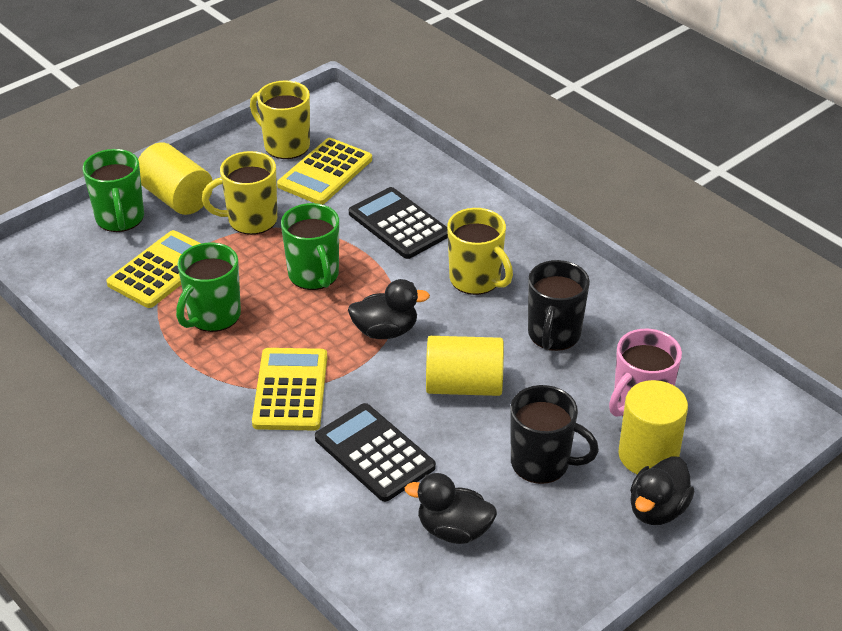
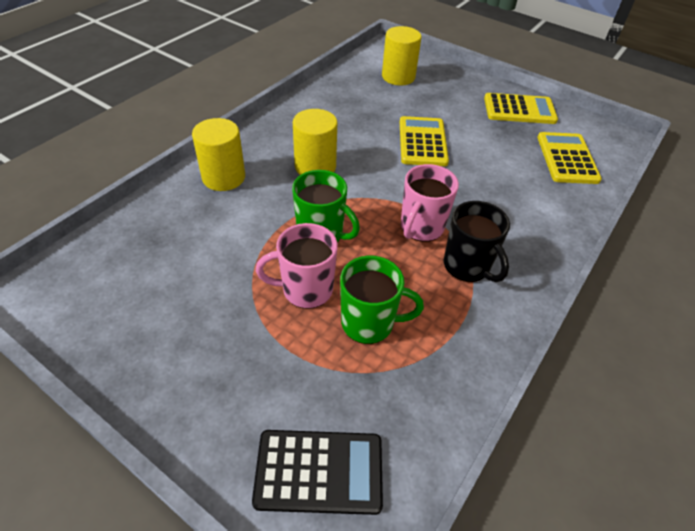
black calculator: 2 -> 1
black duck: 3 -> 0
black mug: 2 -> 1
green mug: 3 -> 2
pink mug: 1 -> 2
yellow mug: 3 -> 0

